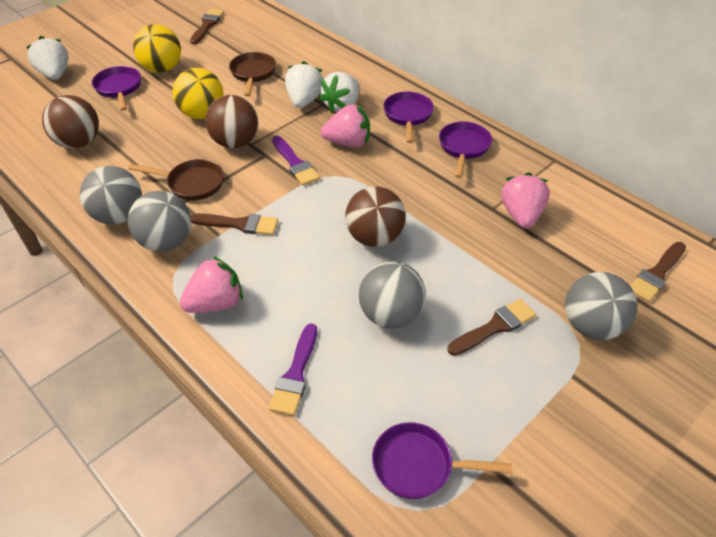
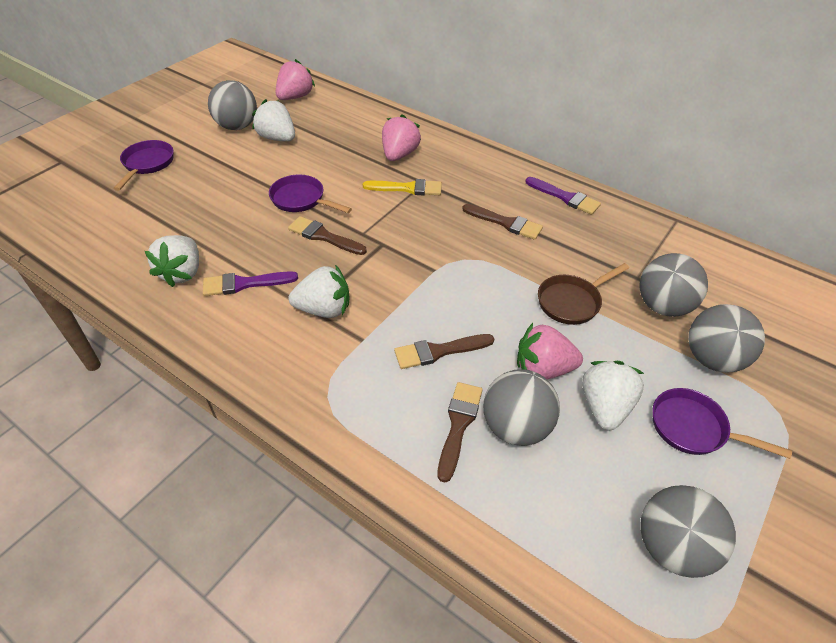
brown ball: 3 -> 0
brown pan: 2 -> 1
grey ball: 4 -> 5
purple pan: 4 -> 3
white strawberry: 3 -> 4
yellow ball: 2 -> 0
yellow brush: 0 -> 1

